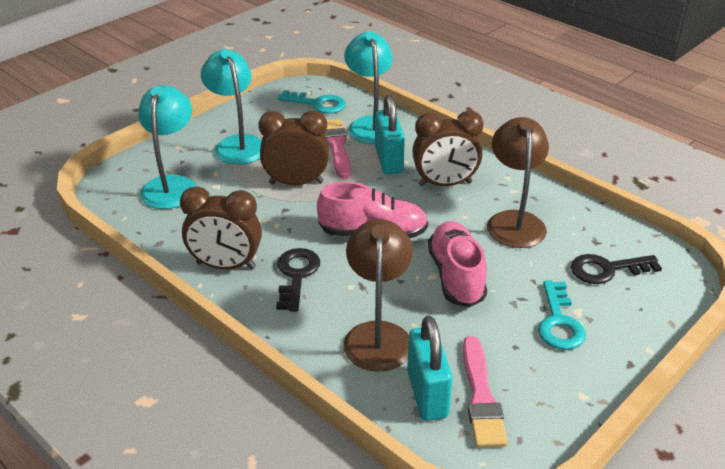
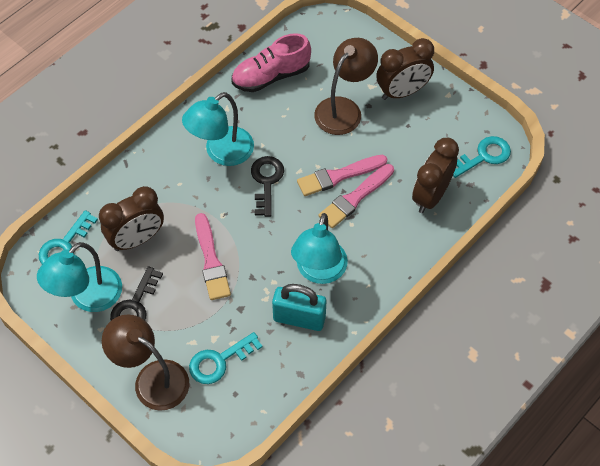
pink brush: 2 -> 3
pink shoe: 2 -> 1
turquoise key: 2 -> 3
turquoise padlock: 2 -> 1

